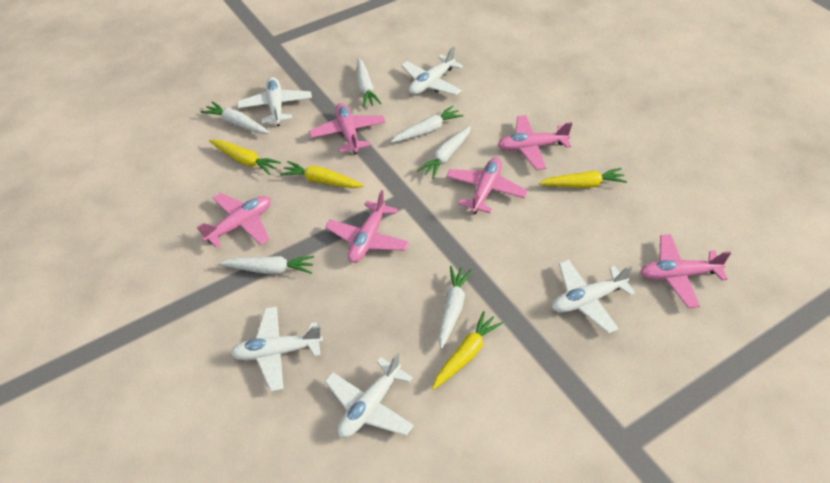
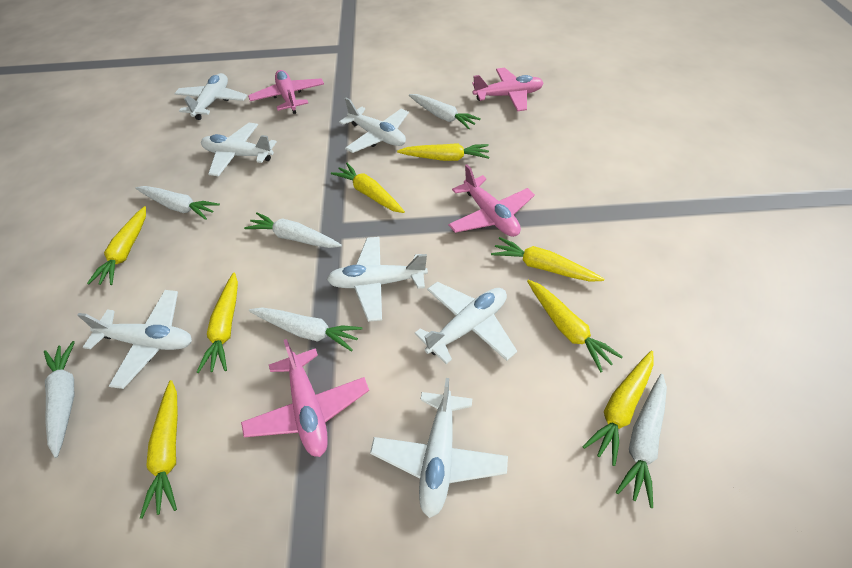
pink plane: 6 -> 4
white plane: 5 -> 7
yellow carrot: 4 -> 8

